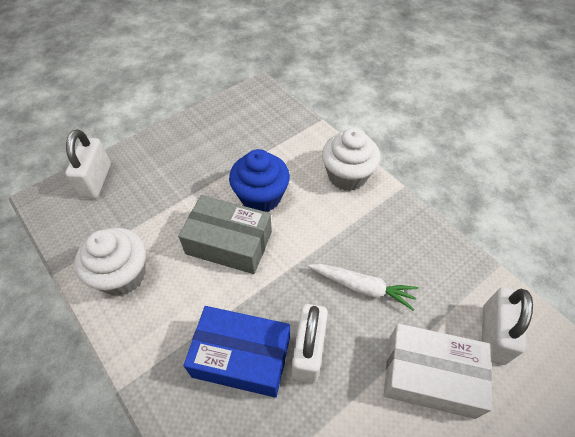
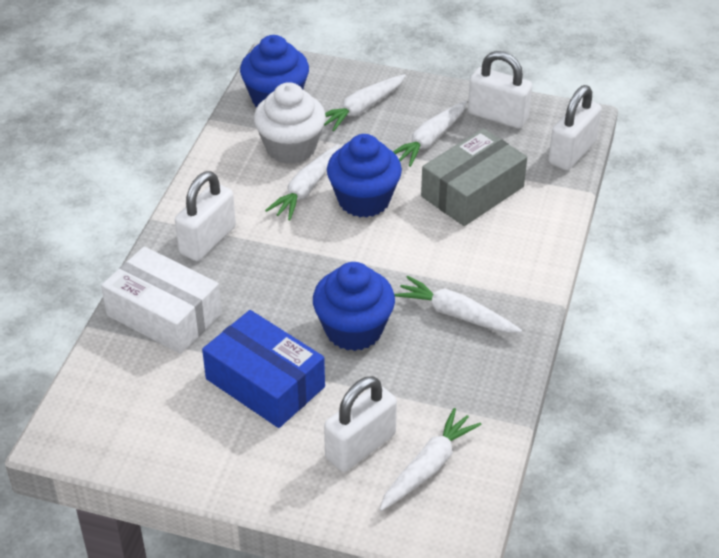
blue cupcake: 1 -> 3
white carrot: 1 -> 5
white cupcake: 2 -> 1
white padlock: 3 -> 4

